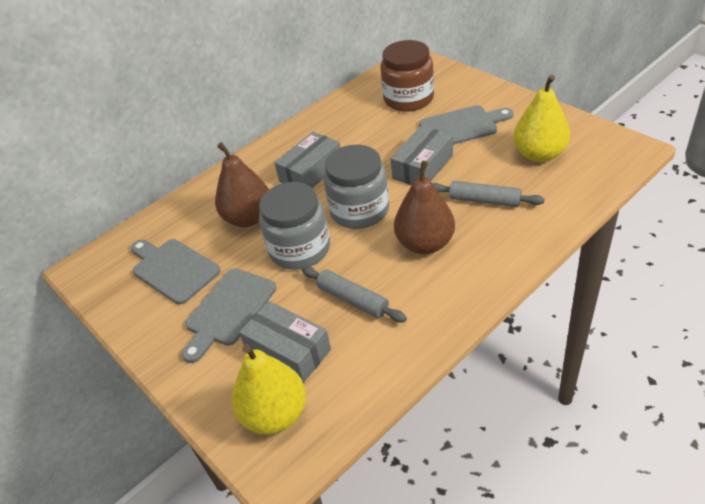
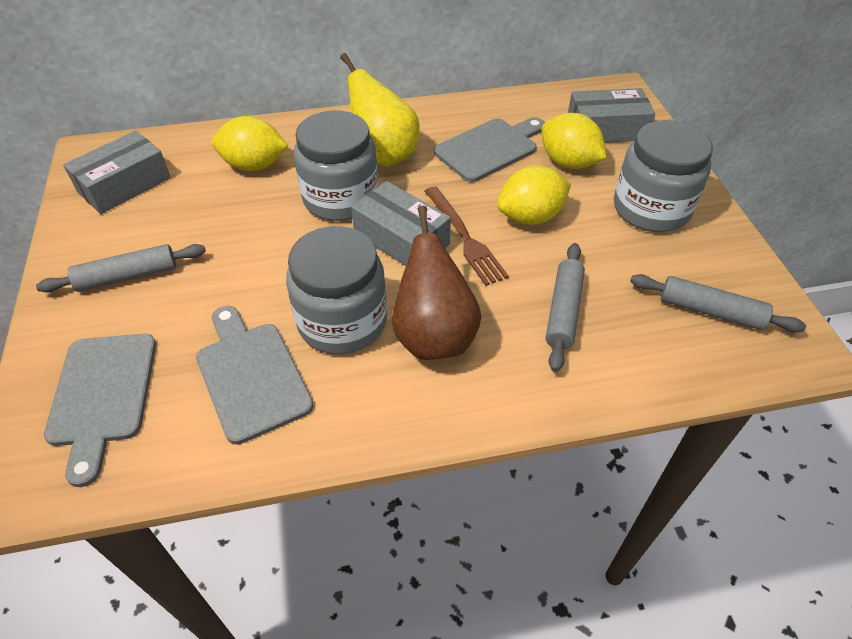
brown fork: 0 -> 1
brown jar: 1 -> 0
brown pear: 2 -> 1
grey jar: 2 -> 3
grey rolling pin: 2 -> 3
yellow lemon: 0 -> 3
yellow pear: 2 -> 1

